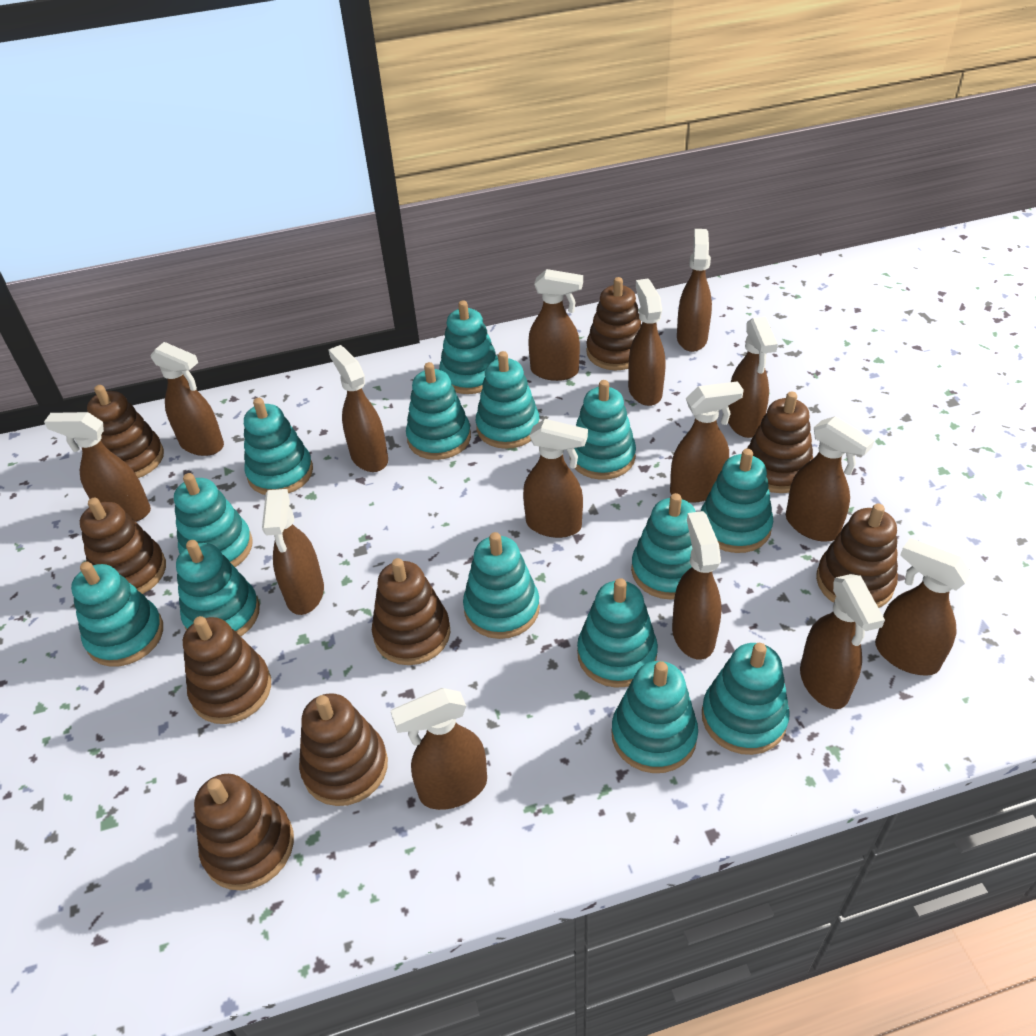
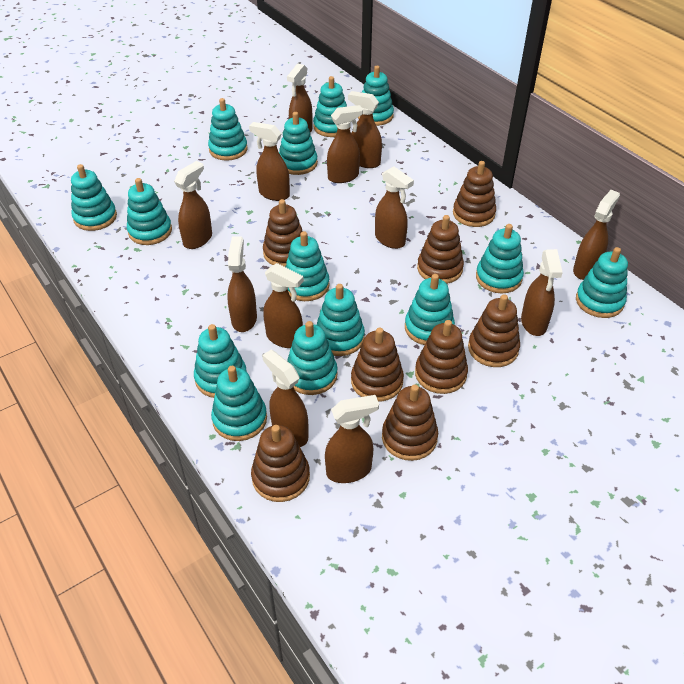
brown spray bottle: 15 -> 12
brown stacking toy: 9 -> 8

